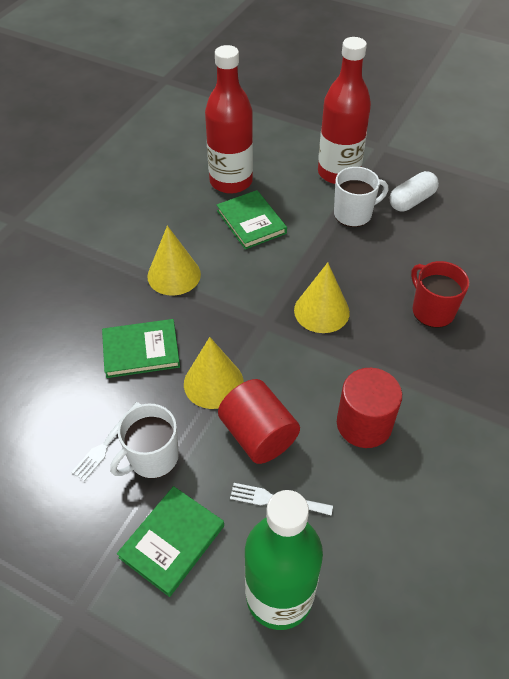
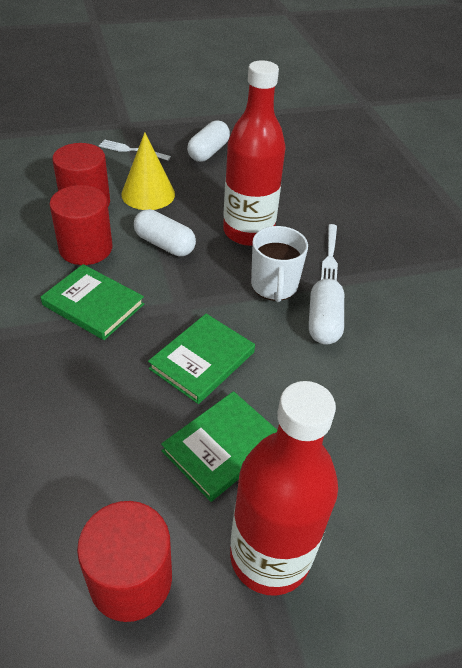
green bottle: 1 -> 0
red cylinder: 2 -> 3
red mug: 1 -> 0
white capsule: 1 -> 3
white mug: 2 -> 1
yellow cone: 3 -> 1

